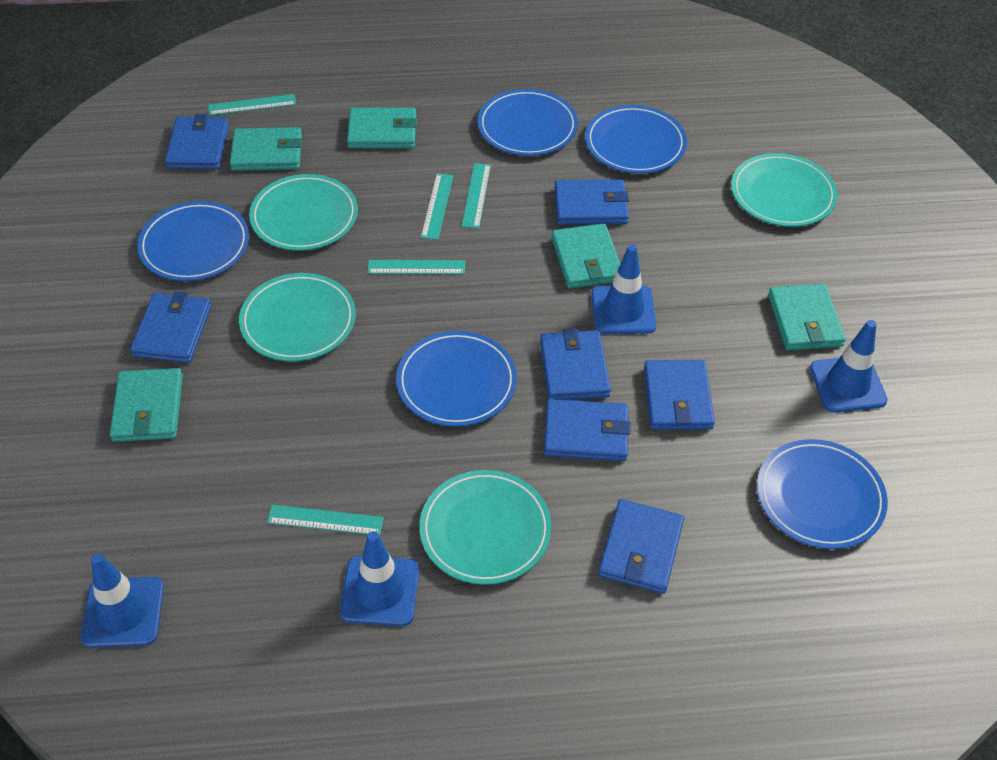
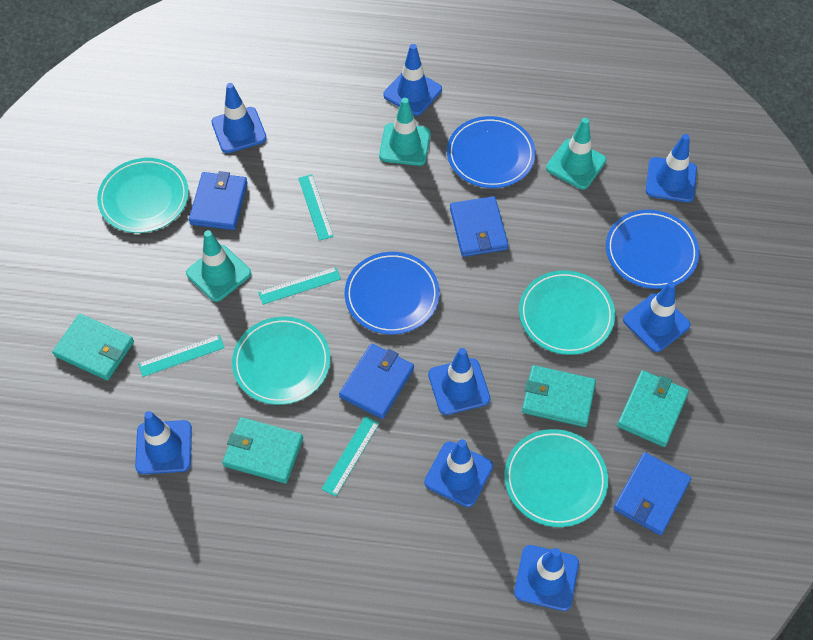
blue plate: 5 -> 3
blue traffic cone: 4 -> 8
blue wallet: 7 -> 4
turquoise ruler: 5 -> 4
turquoise traffic cone: 0 -> 3
turquoise wallet: 5 -> 4

